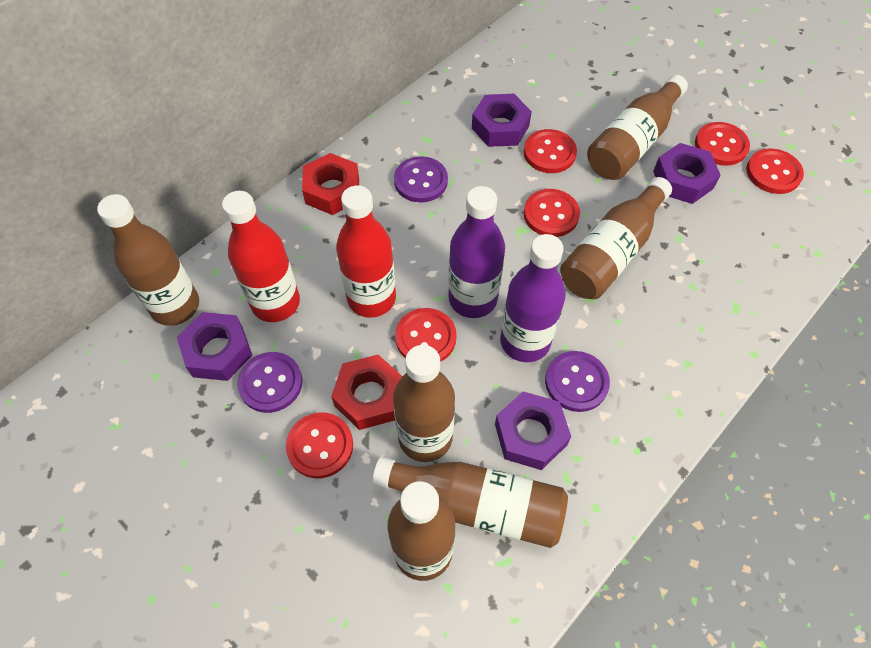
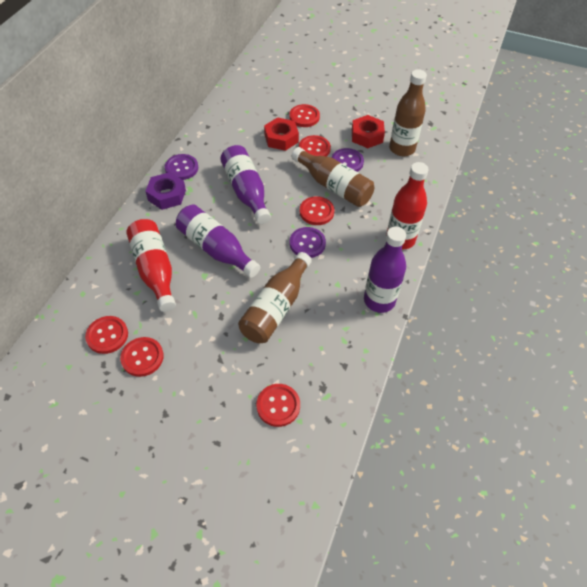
brown bottle: 6 -> 3
purple bottle: 2 -> 3
purple nut: 4 -> 1

